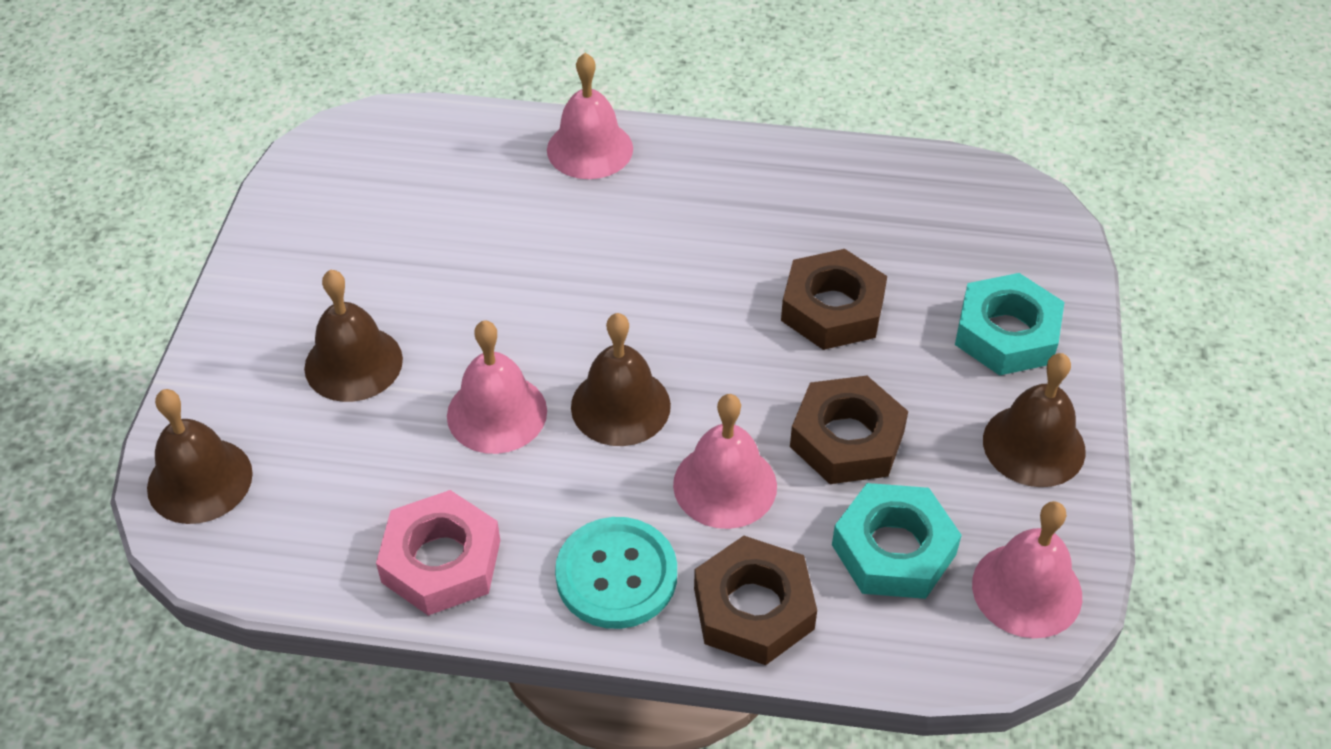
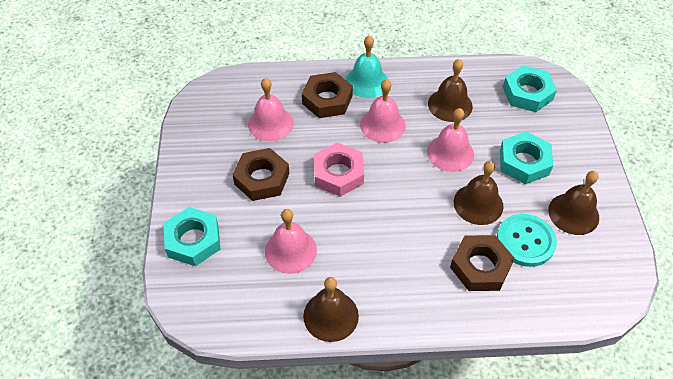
turquoise bell: 0 -> 1
turquoise nut: 2 -> 3

